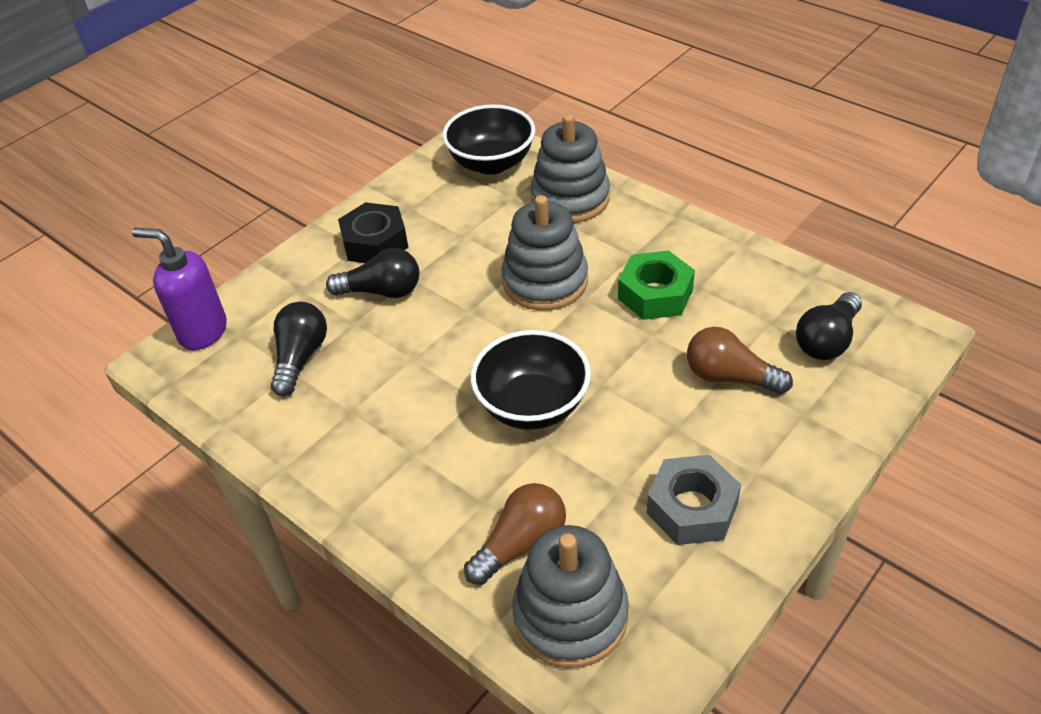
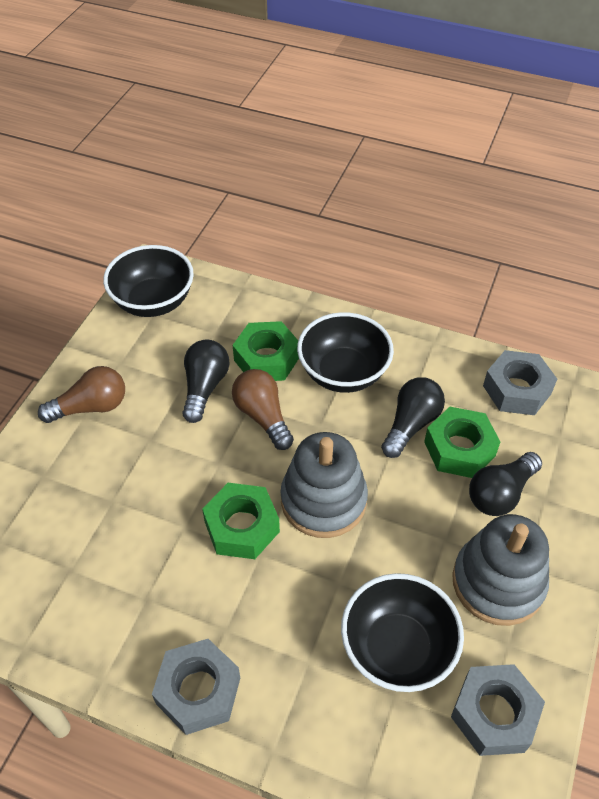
black bowl: 2 -> 3
black nut: 1 -> 0
green nut: 1 -> 3
grey nut: 1 -> 3
grey stacking toy: 3 -> 2
purple soap dispenser: 1 -> 0

